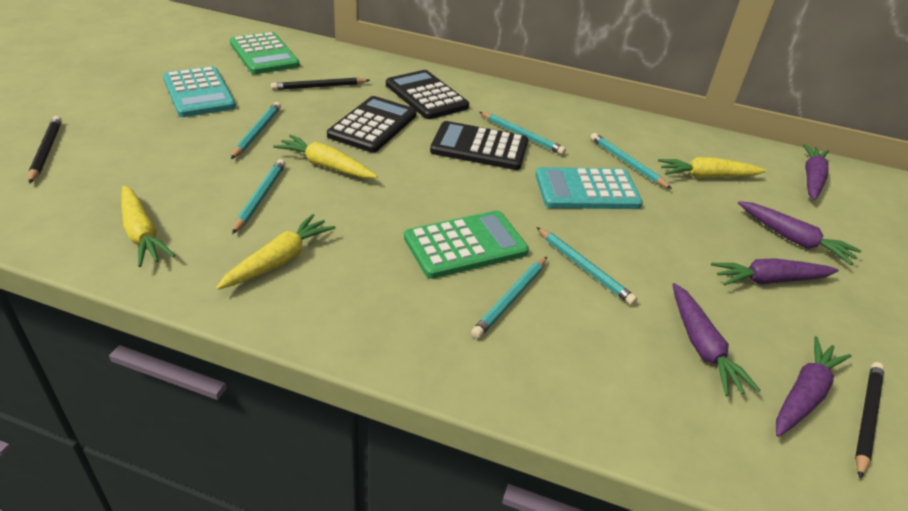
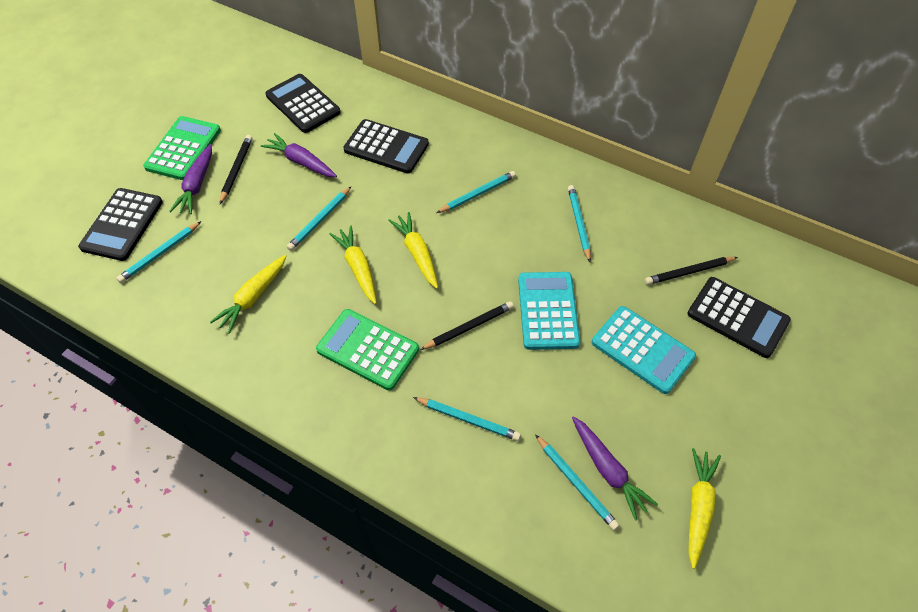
black calculator: 3 -> 4
purple carrot: 5 -> 3

